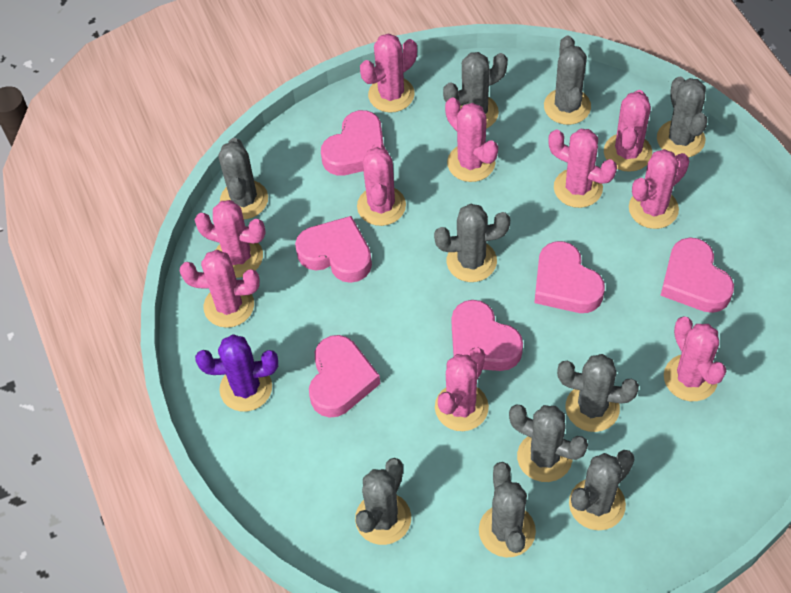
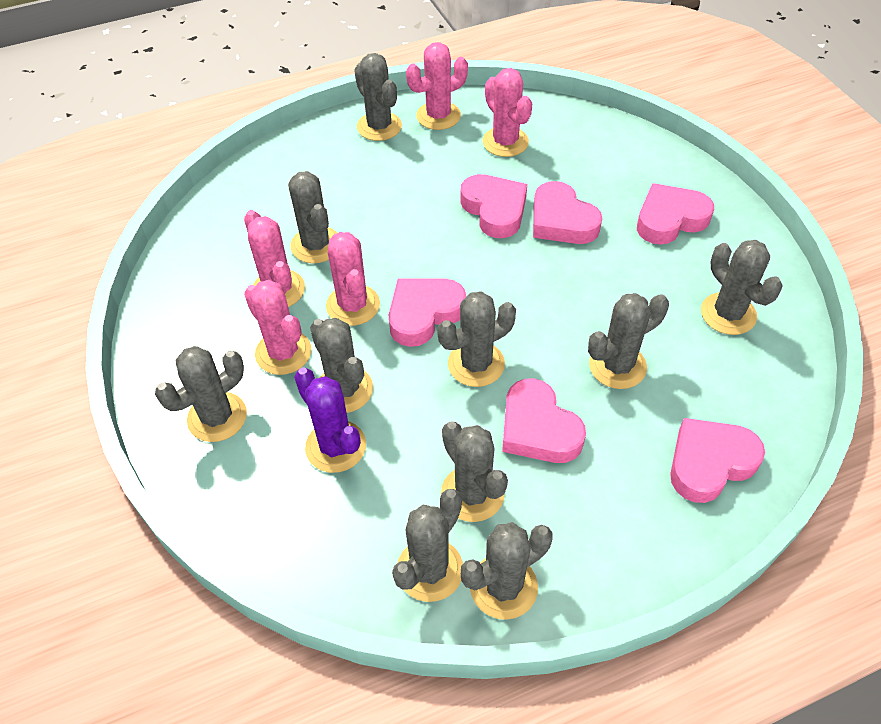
pink cactus: 10 -> 5

